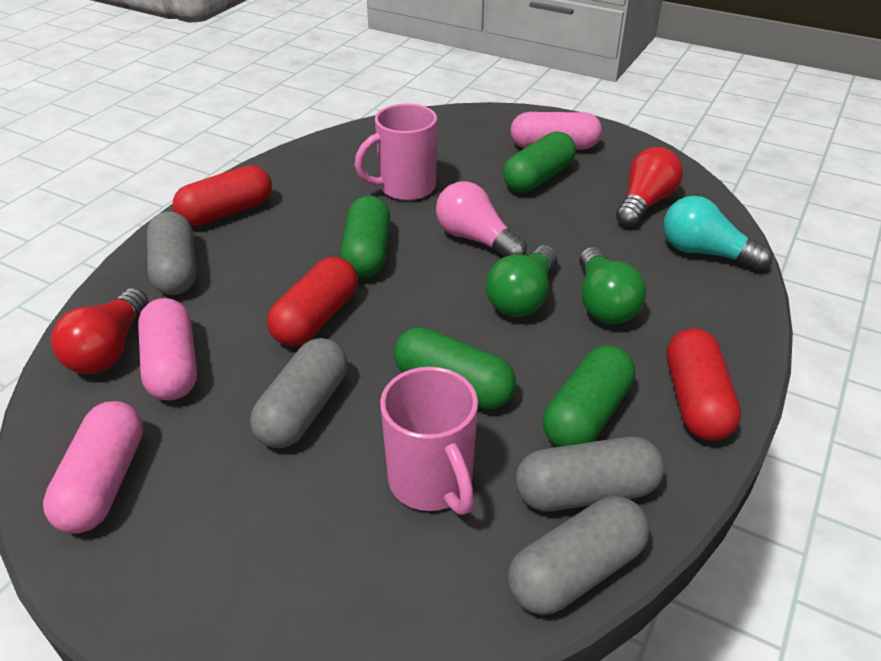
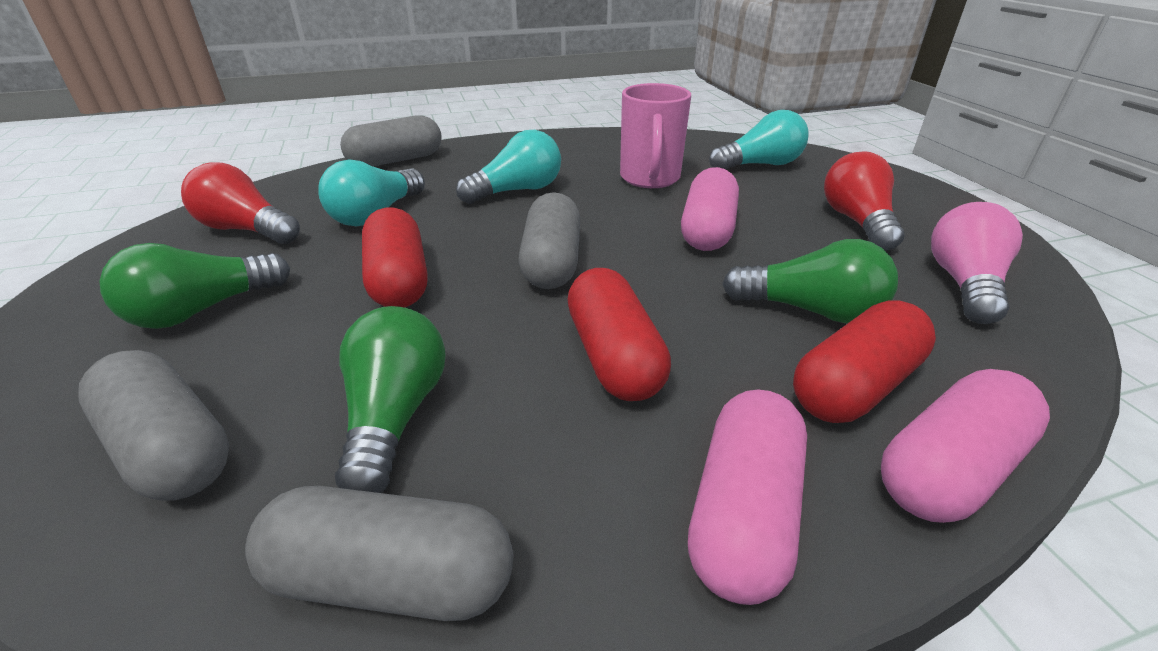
green capsule: 4 -> 0
green light bulb: 2 -> 3
pink mug: 2 -> 1
turquoise light bulb: 1 -> 3

